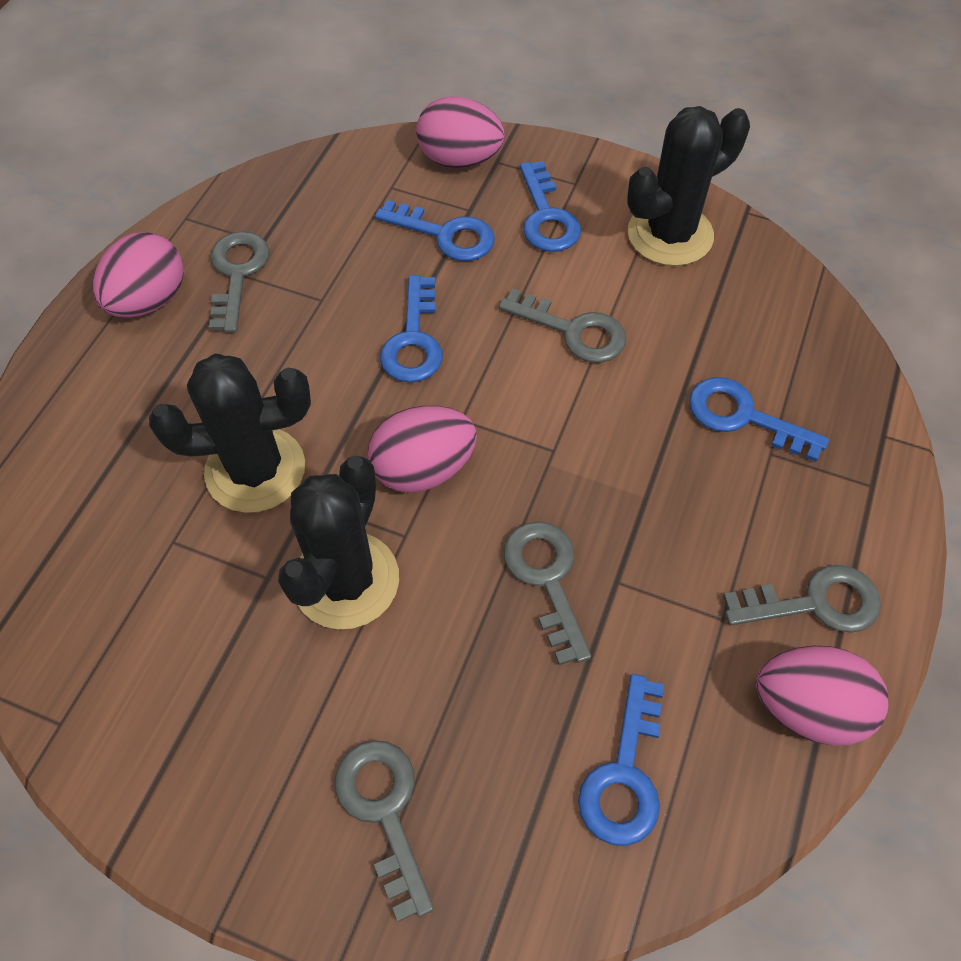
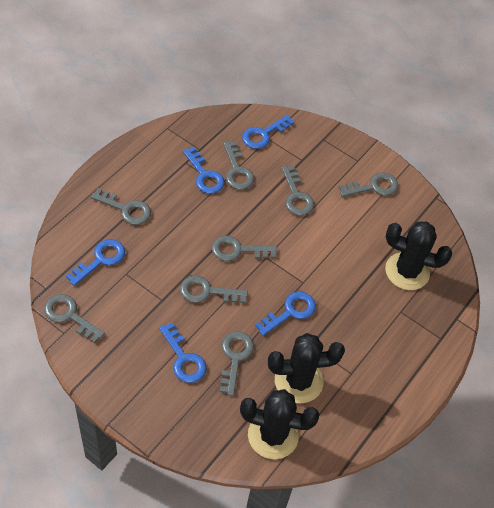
grey key: 5 -> 8
pink egg: 4 -> 0

